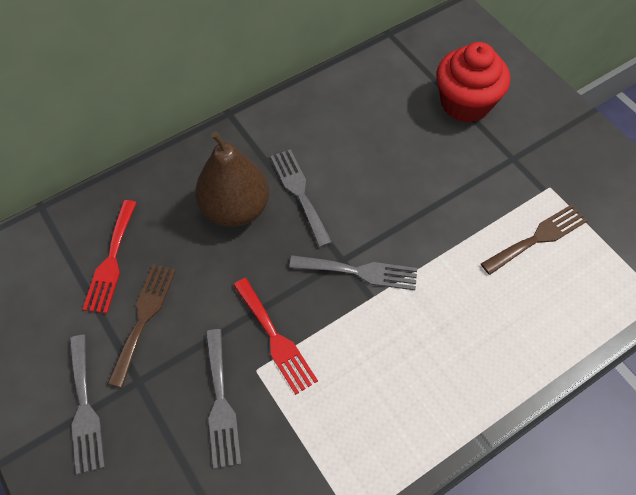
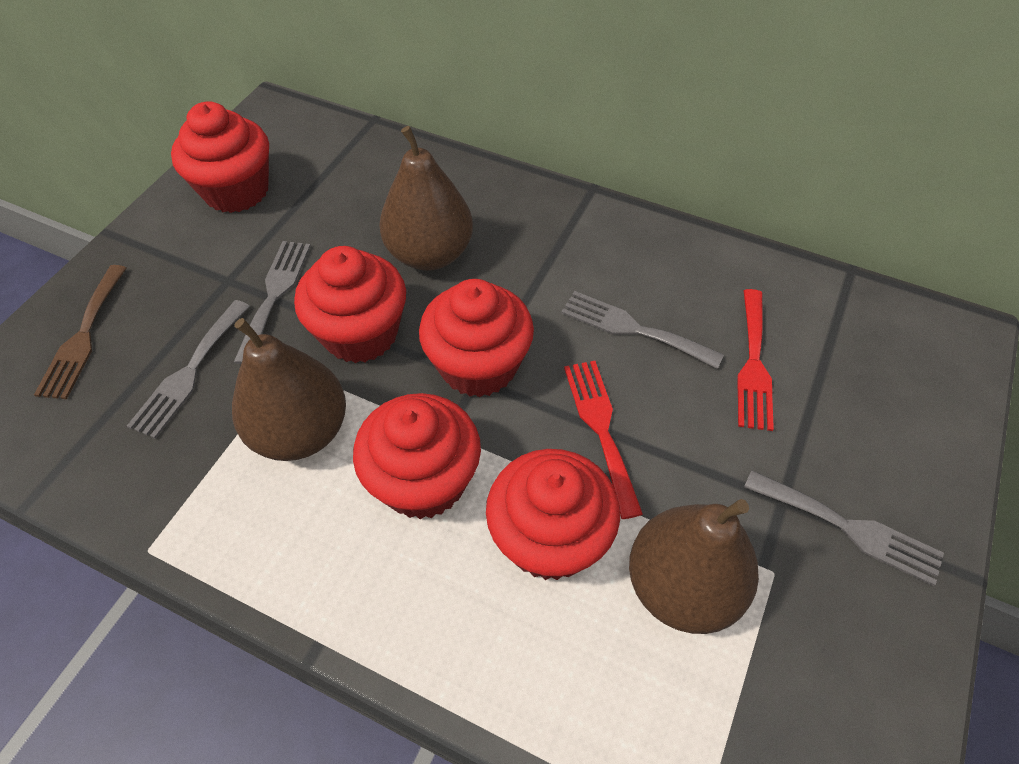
brown fork: 2 -> 1
brown pear: 1 -> 3
red cupcake: 1 -> 5

